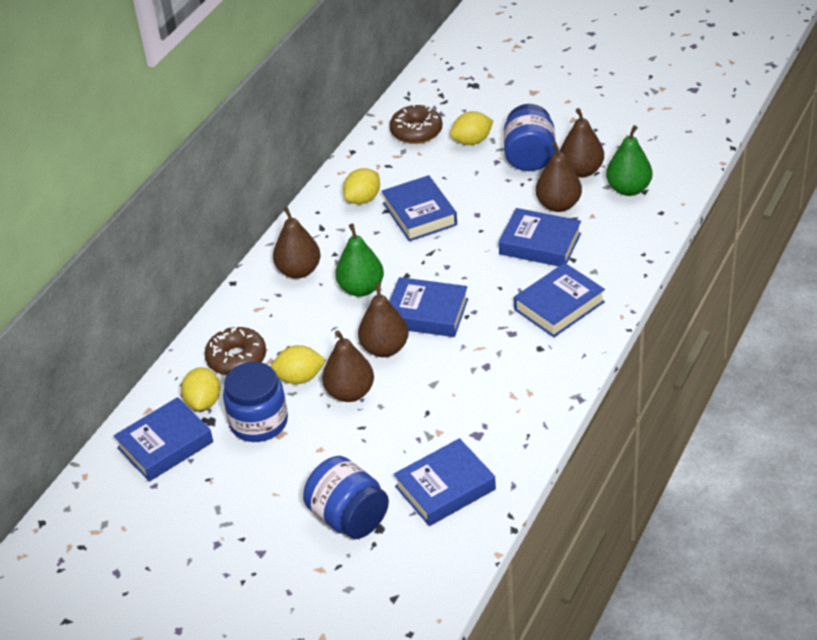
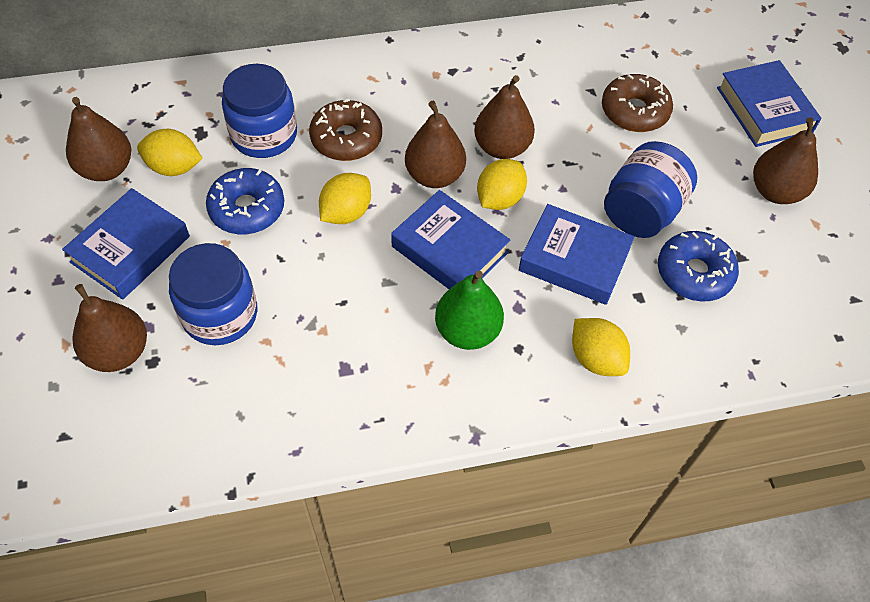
blue book: 6 -> 4
blue donut: 0 -> 2
green pear: 2 -> 1

